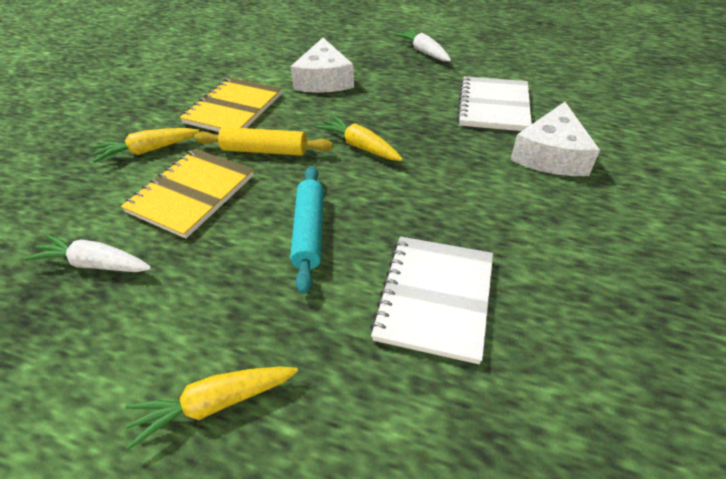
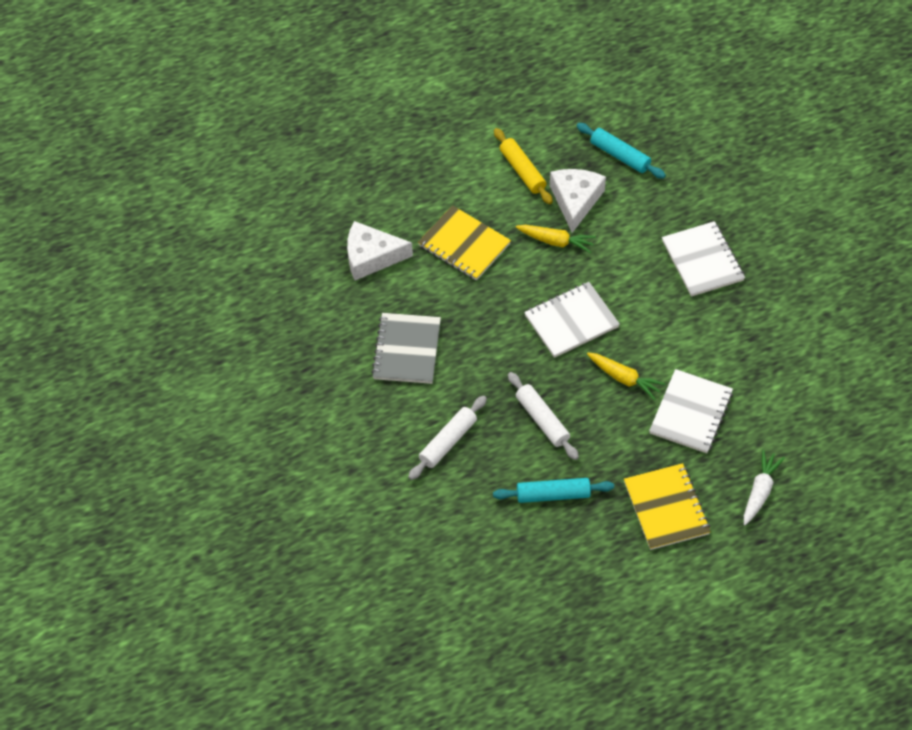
grey notebook: 0 -> 1
turquoise rolling pin: 1 -> 2
white carrot: 2 -> 1
white notebook: 2 -> 3
white rolling pin: 0 -> 2
yellow carrot: 3 -> 2

